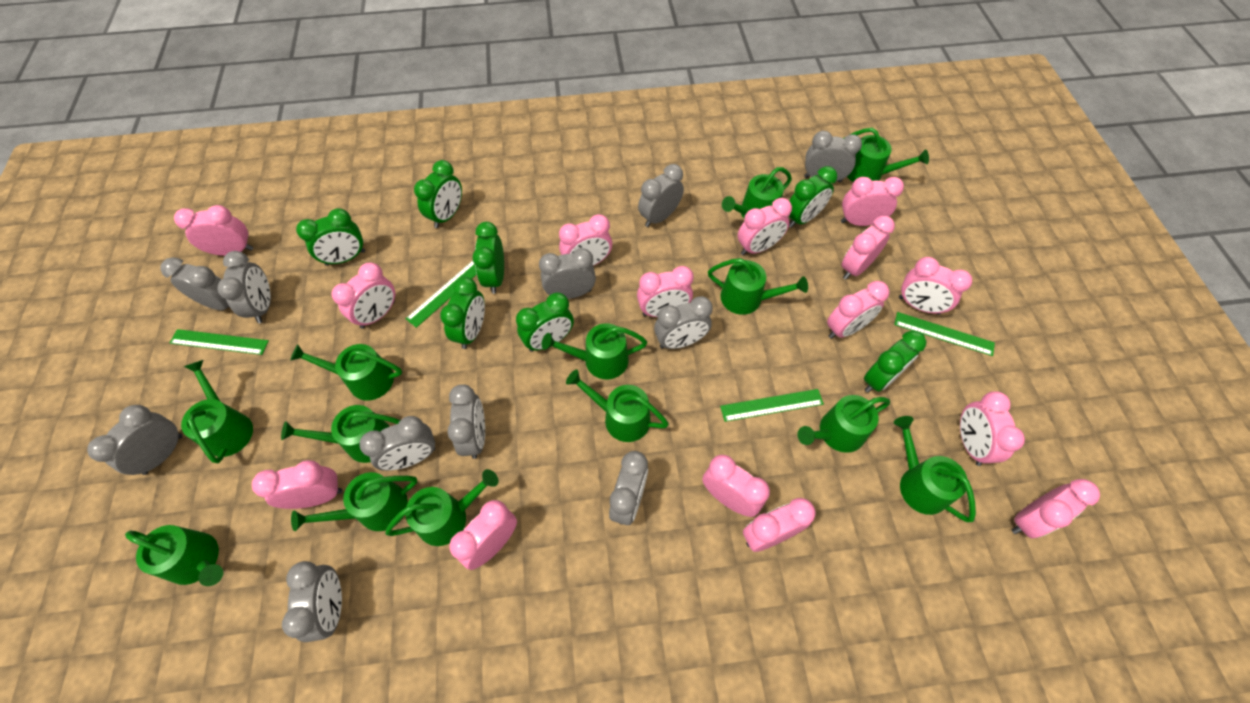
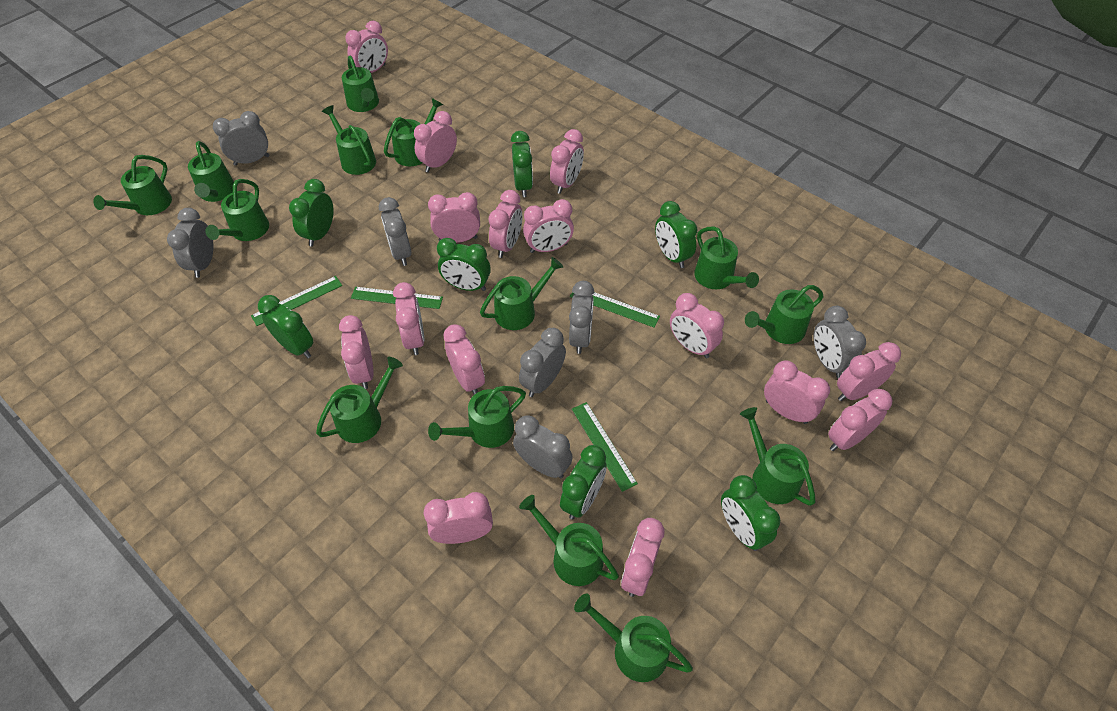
green watering can: 13 -> 14
grey clock: 11 -> 7

